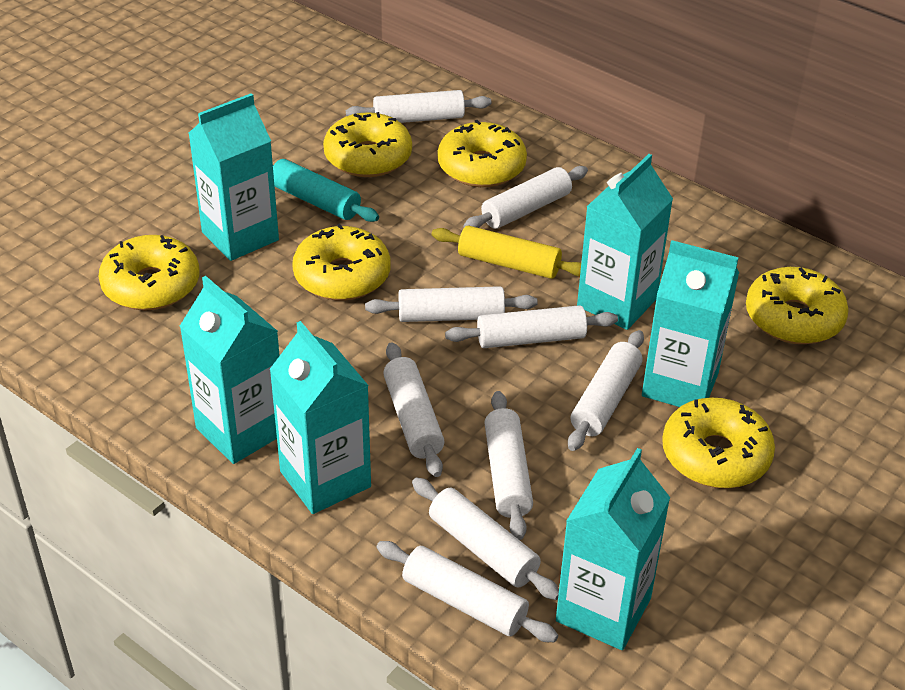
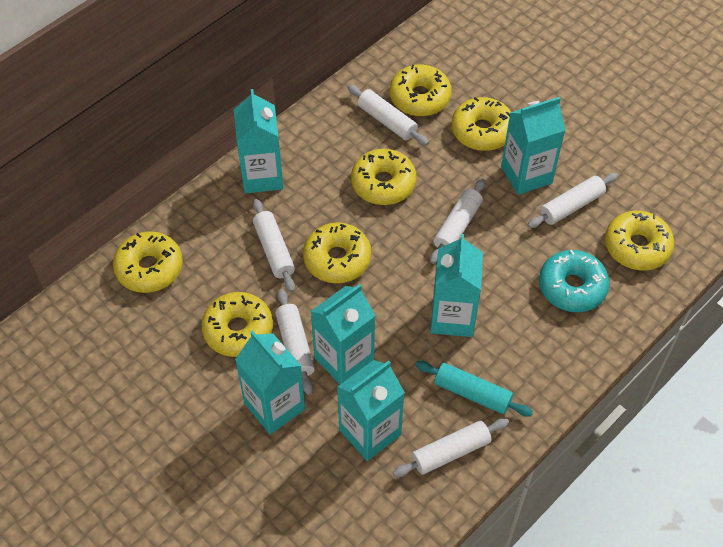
turquoise donut: 0 -> 1
white rolling pin: 9 -> 6
yellow donut: 6 -> 7
yellow rolling pin: 1 -> 0

